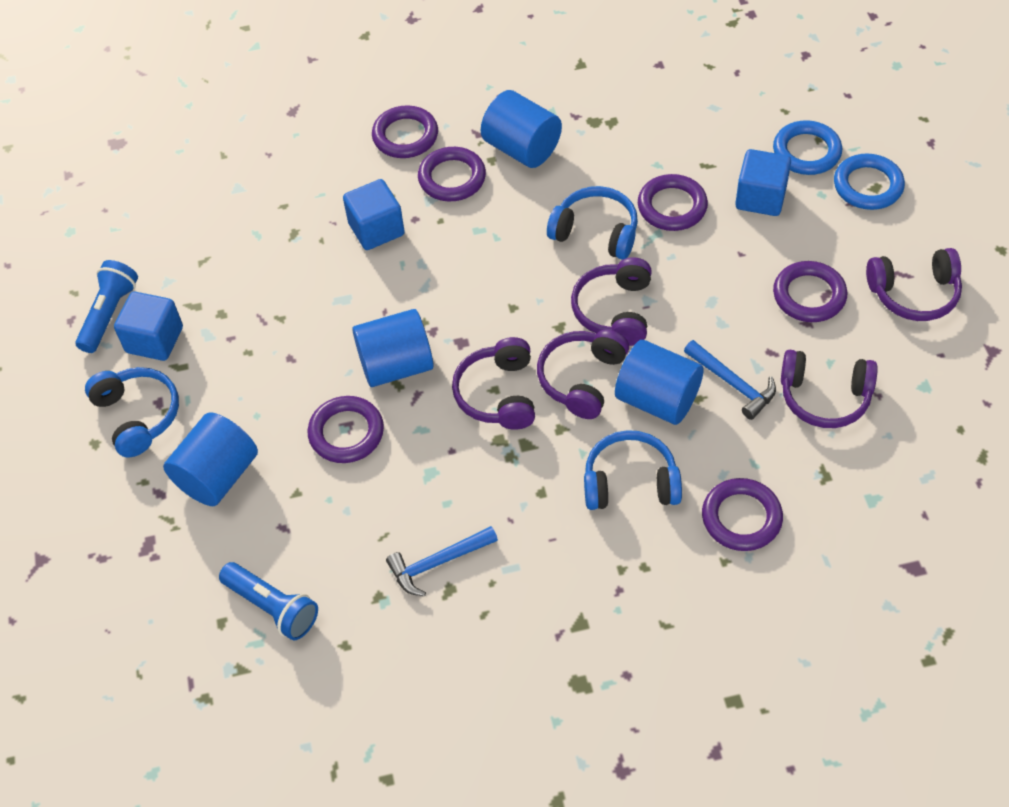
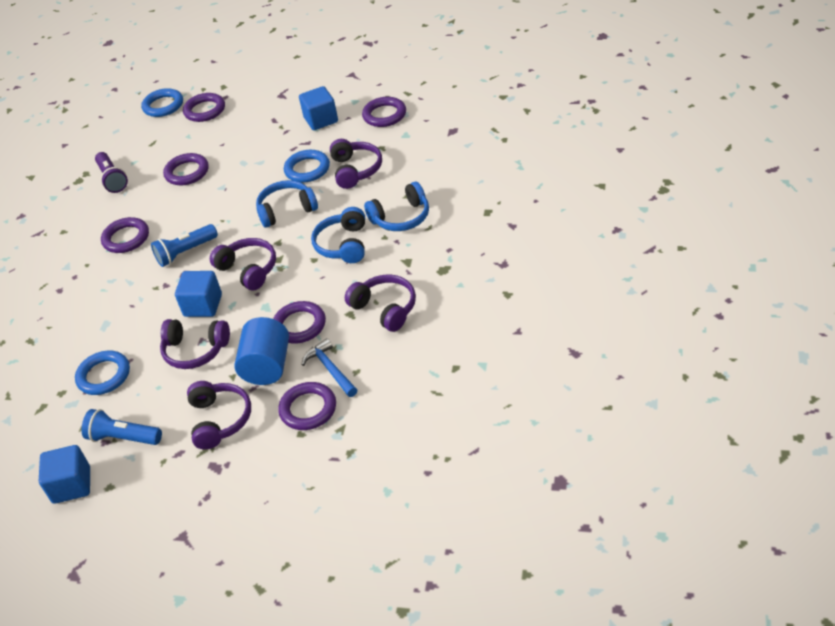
blue cylinder: 4 -> 1
blue hammer: 2 -> 1
blue ring: 2 -> 3
purple flashlight: 0 -> 1

